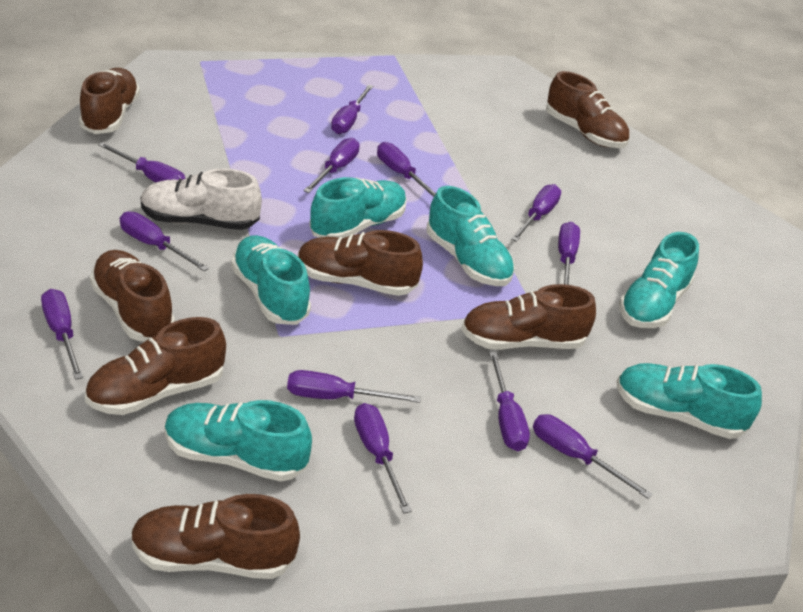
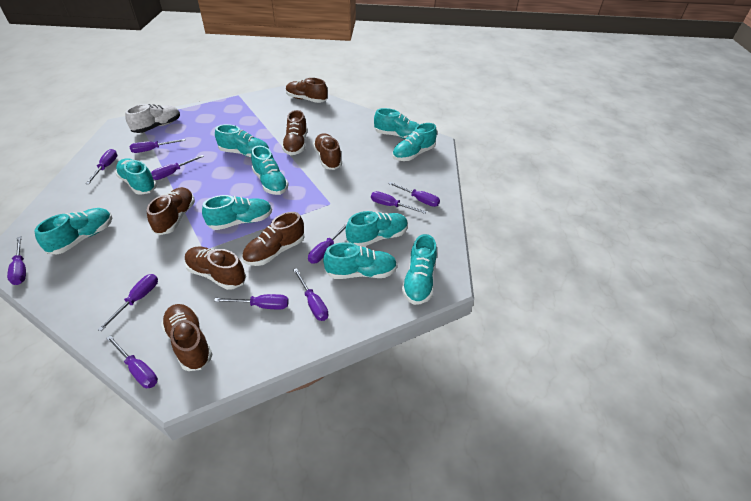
purple screwdriver: 12 -> 11
turquoise shoe: 6 -> 10

